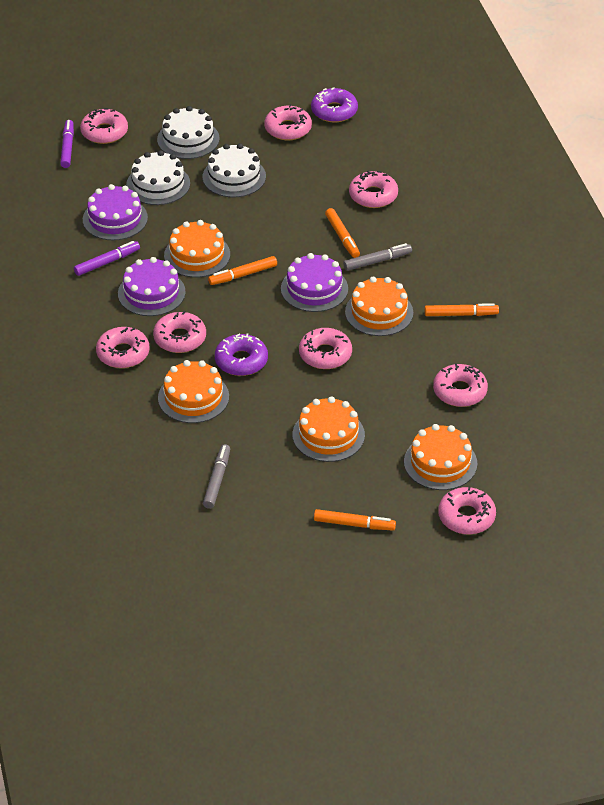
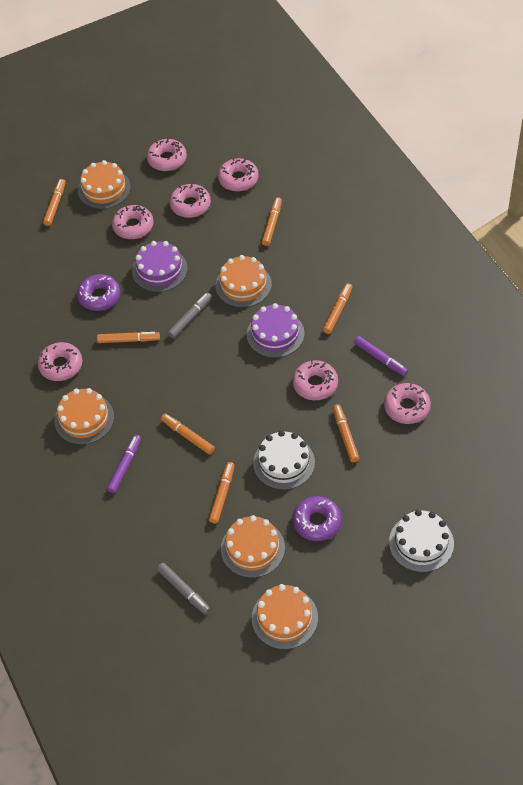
orange marker: 4 -> 7
pink donut: 8 -> 7
purple cake: 3 -> 2
white cake: 3 -> 2

